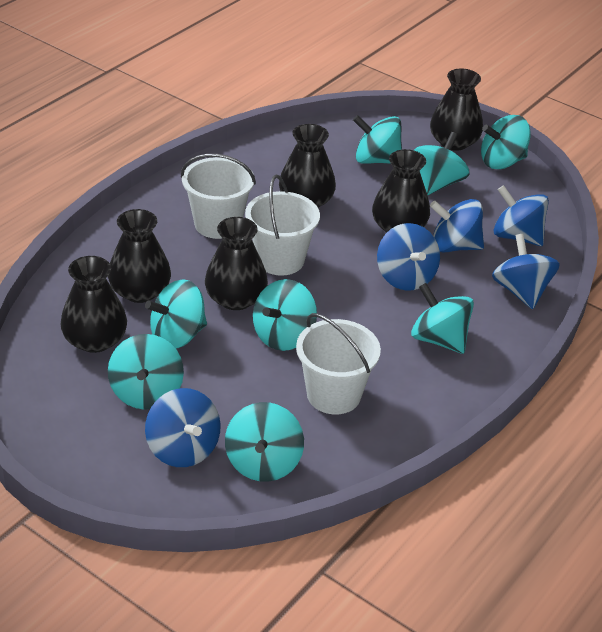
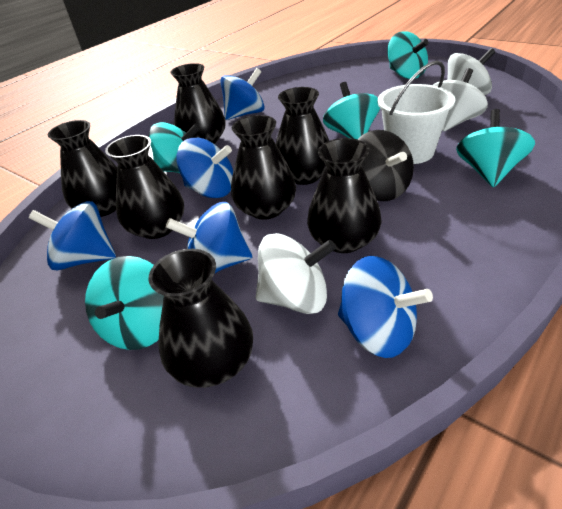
black spinning top: 0 -> 1
black vase: 6 -> 7
turquoise spinning top: 8 -> 5
white bucket: 3 -> 1
white spinning top: 0 -> 3

